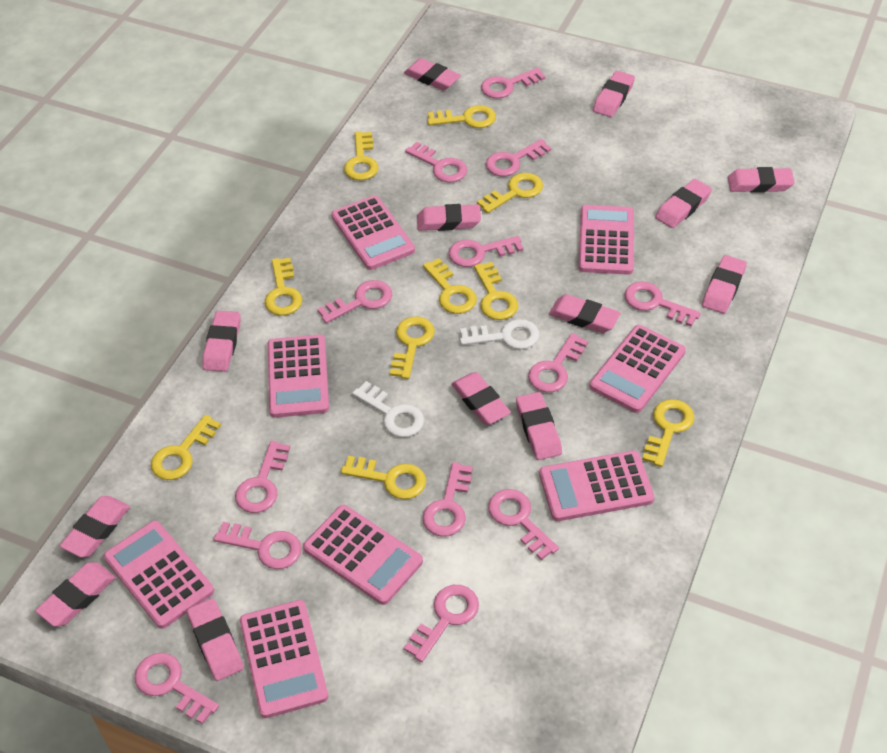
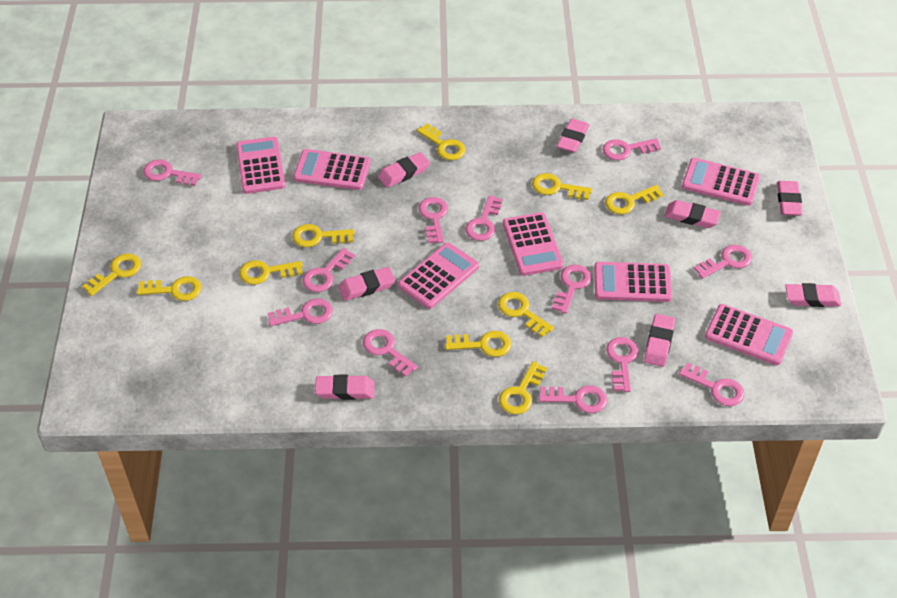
pink calculator: 8 -> 7
pink eraser: 13 -> 8
pink key: 13 -> 12
white key: 2 -> 0

